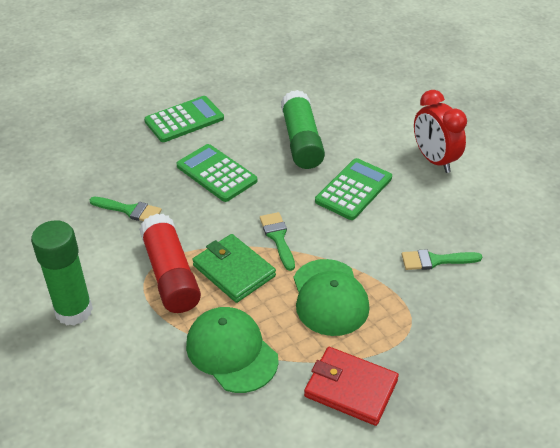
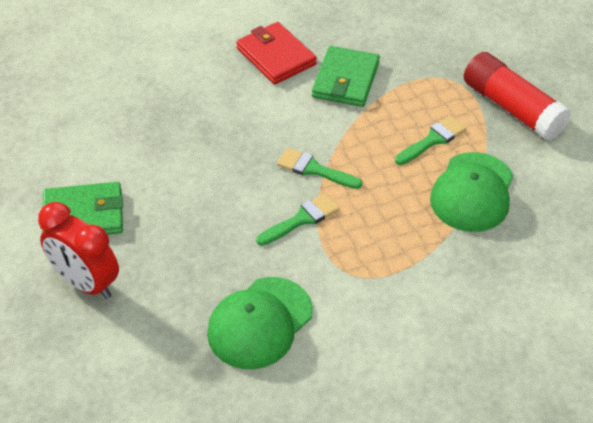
green calculator: 3 -> 0
green glue stick: 2 -> 0
green wallet: 1 -> 2

